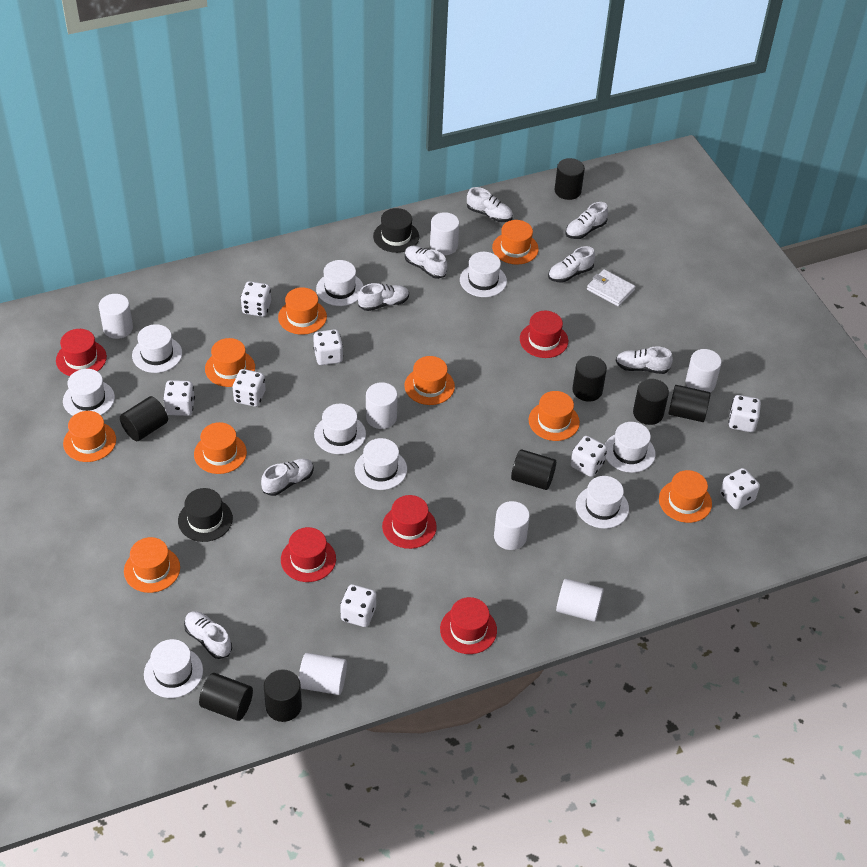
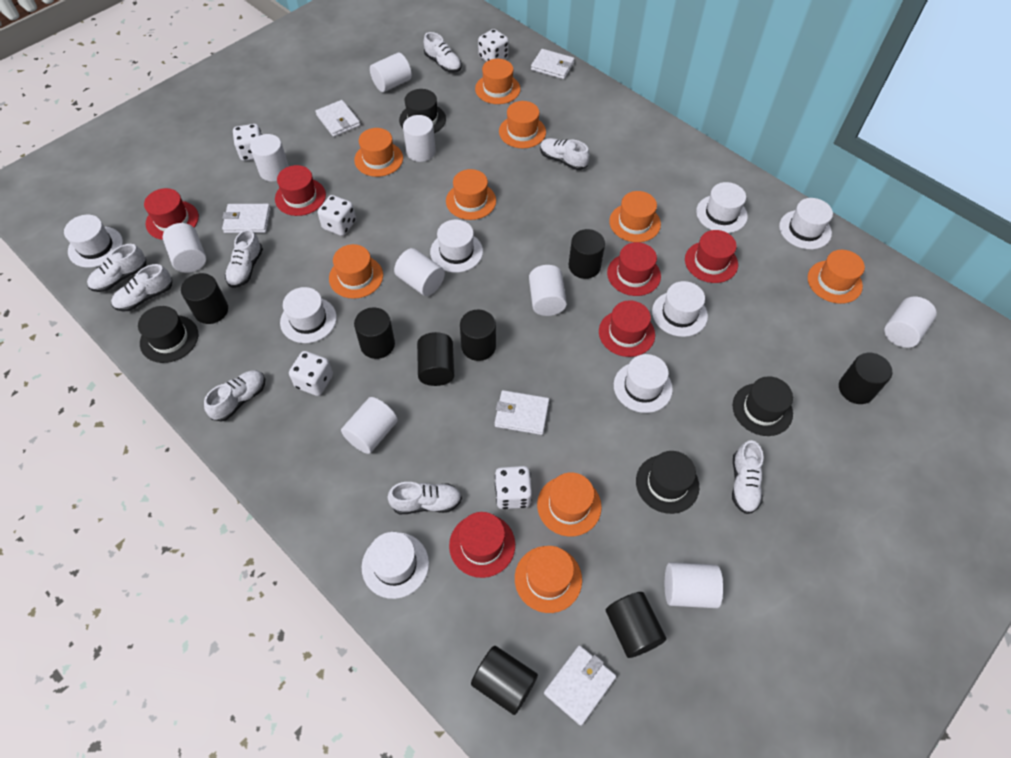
black hat: 2 -> 4
red hat: 5 -> 6
white cylinder: 7 -> 9
white dice: 8 -> 5
white hat: 9 -> 8
white wallet: 1 -> 5

